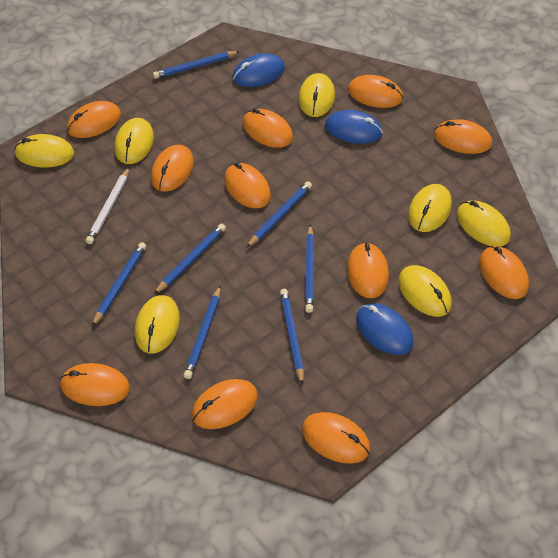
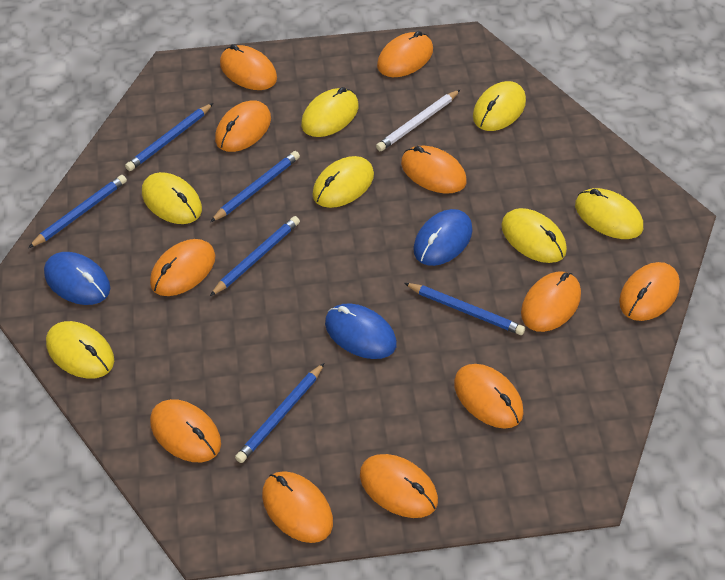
blue pencil: 7 -> 6

